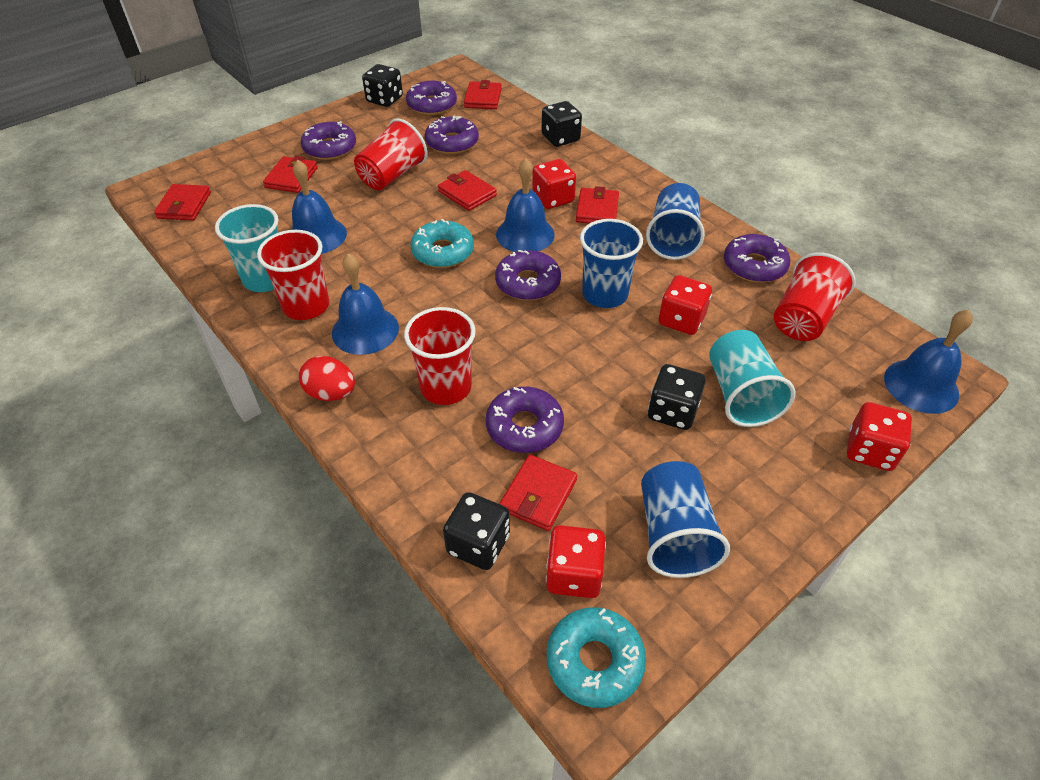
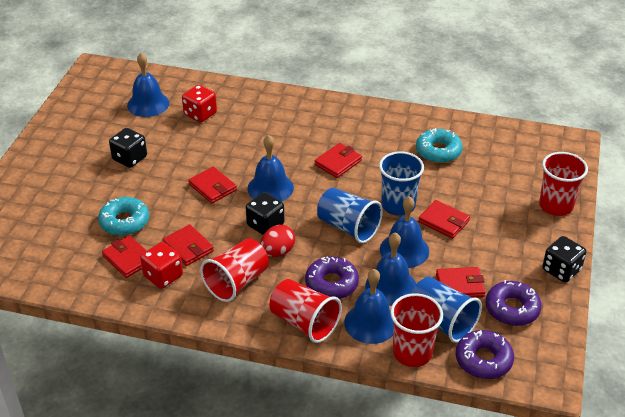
black dice: 4 -> 3
blue bell: 4 -> 5
purple donut: 6 -> 3
red dice: 4 -> 2
turquoise cup: 2 -> 0

